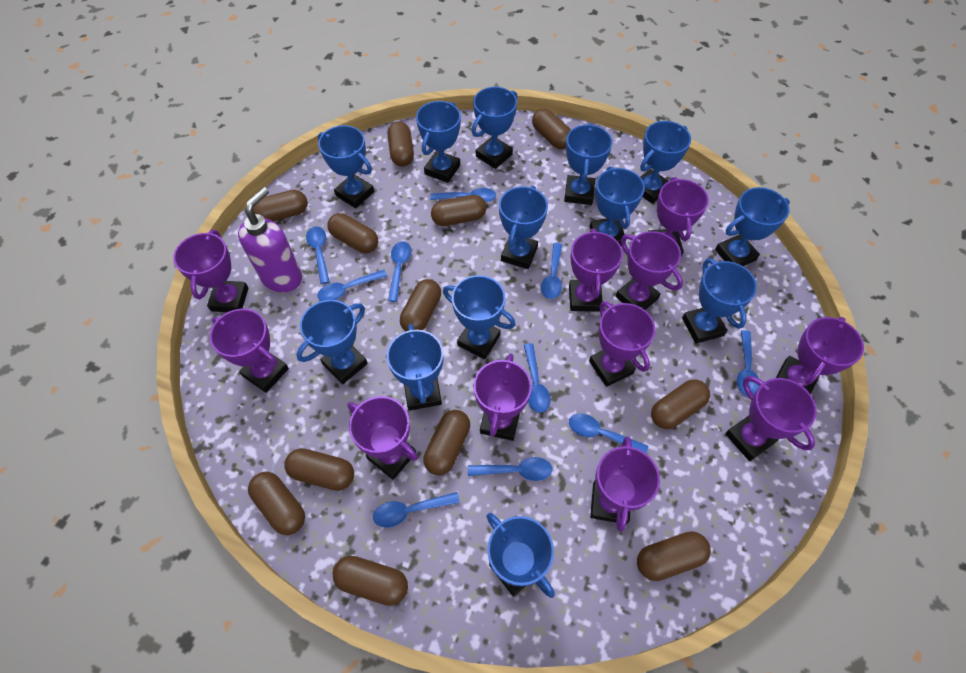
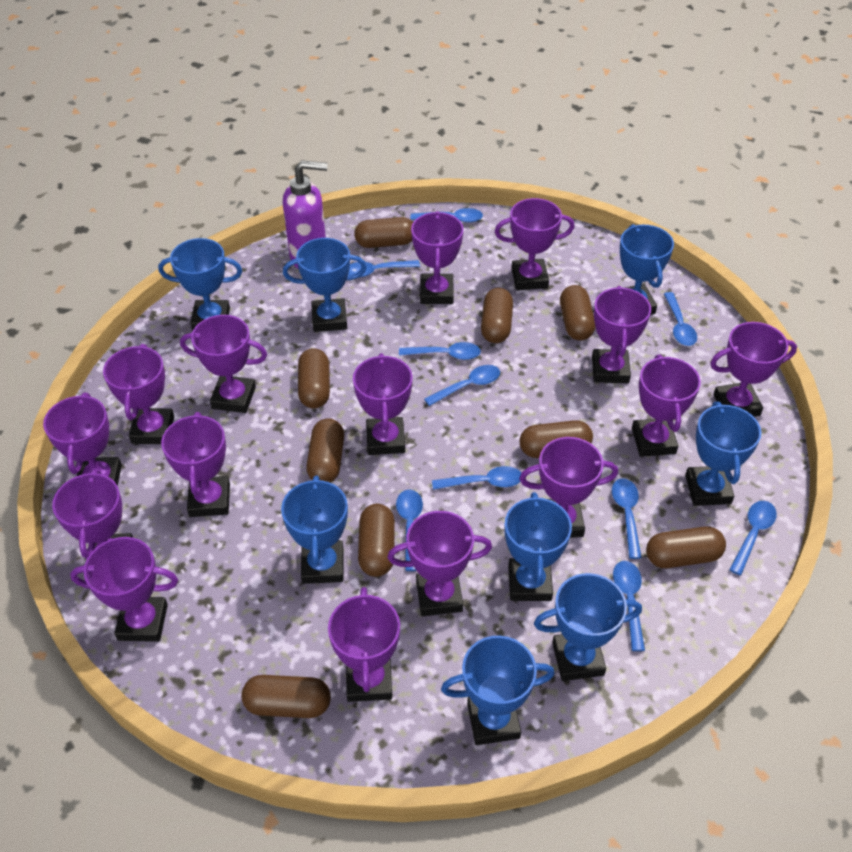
blue trophy: 13 -> 8
brown capsule: 12 -> 9
purple trophy: 11 -> 15

